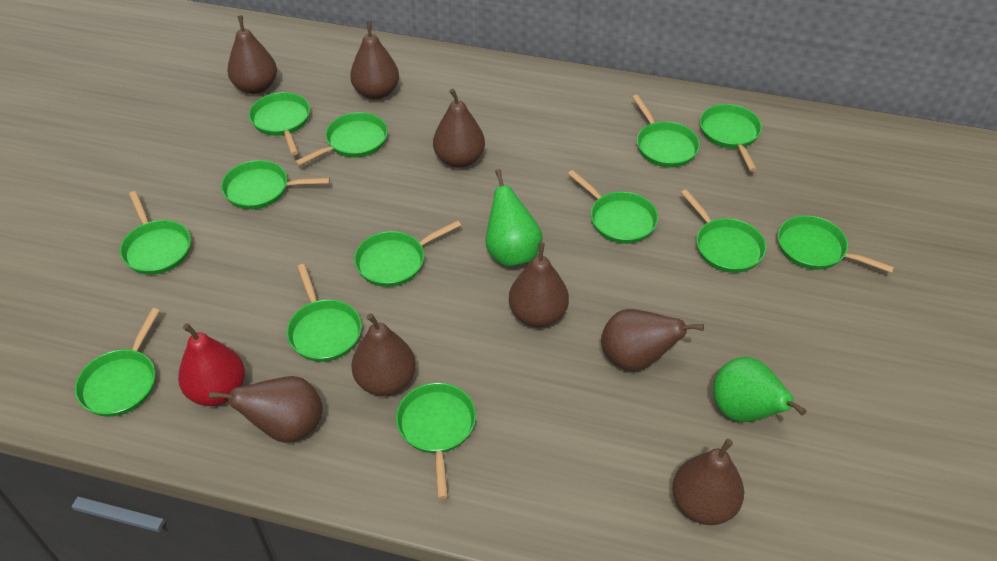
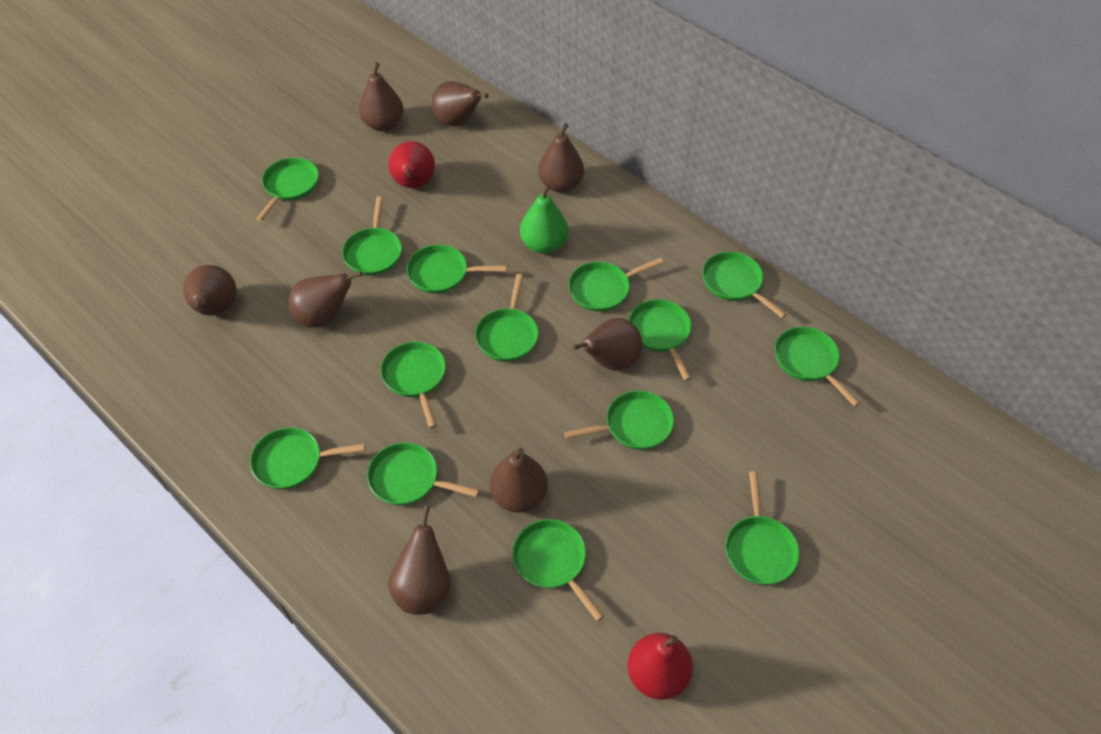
green pan: 13 -> 14
green pear: 2 -> 1
red pear: 1 -> 2

